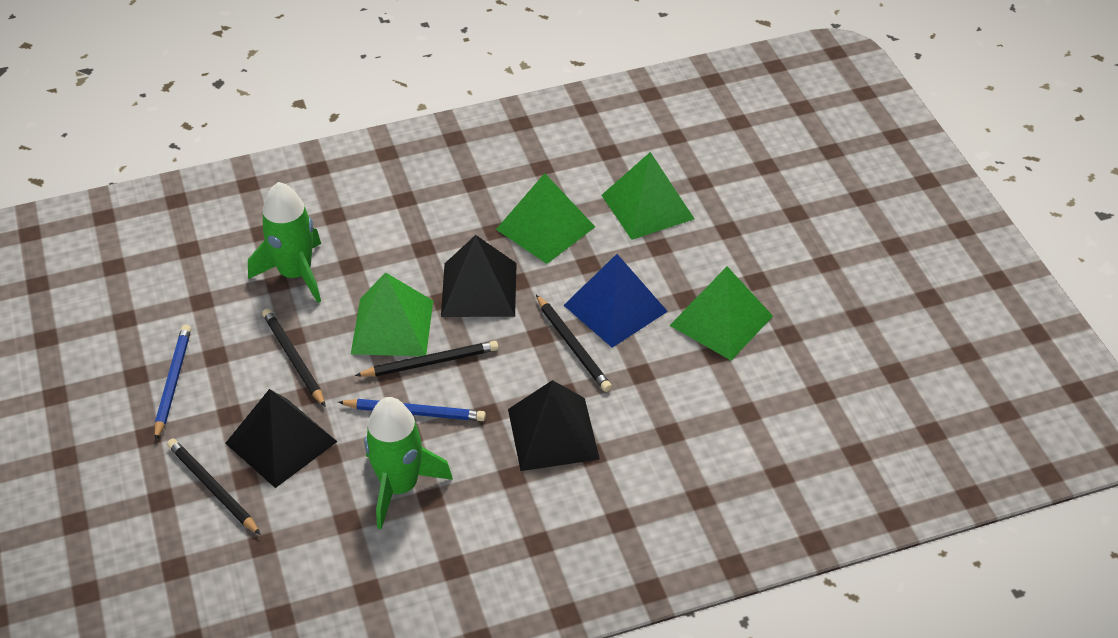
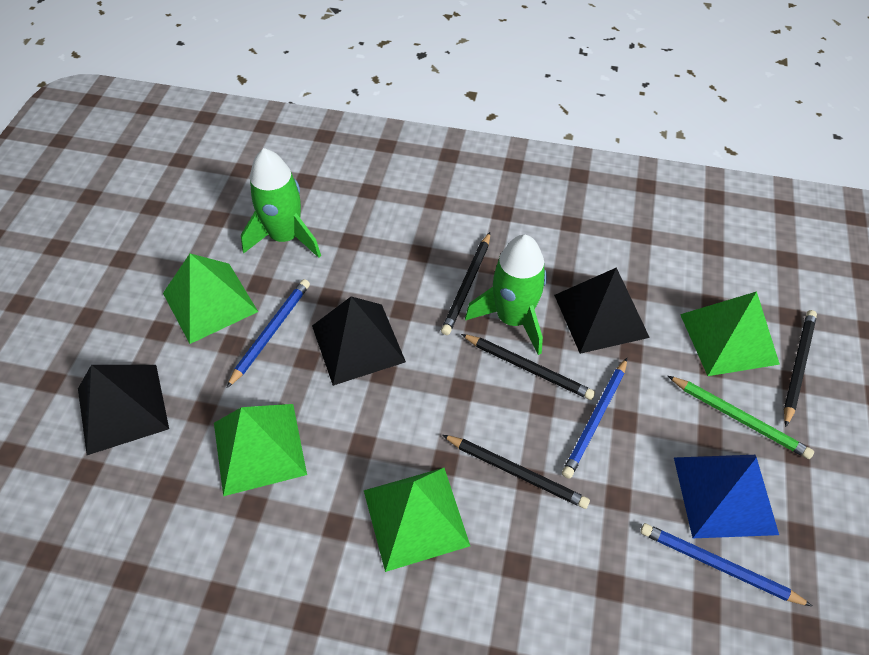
blue pencil: 2 -> 3
green pencil: 0 -> 1

